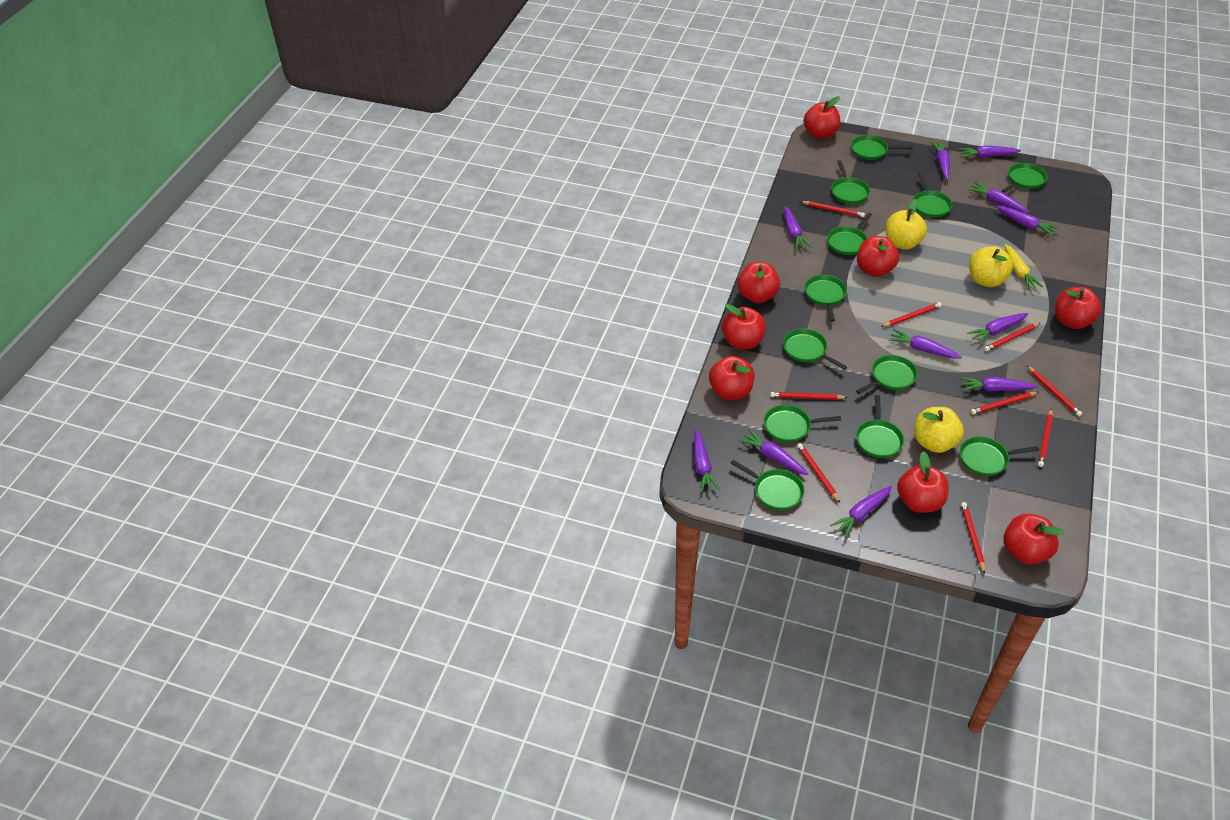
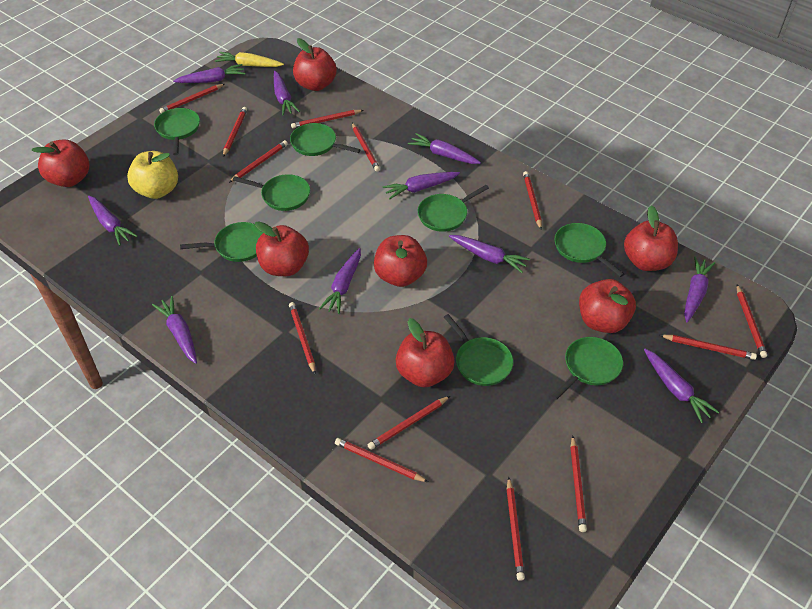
green pan: 12 -> 8
purple carrot: 11 -> 10
red apple: 8 -> 7
red pencil: 9 -> 13
yellow apple: 3 -> 1

